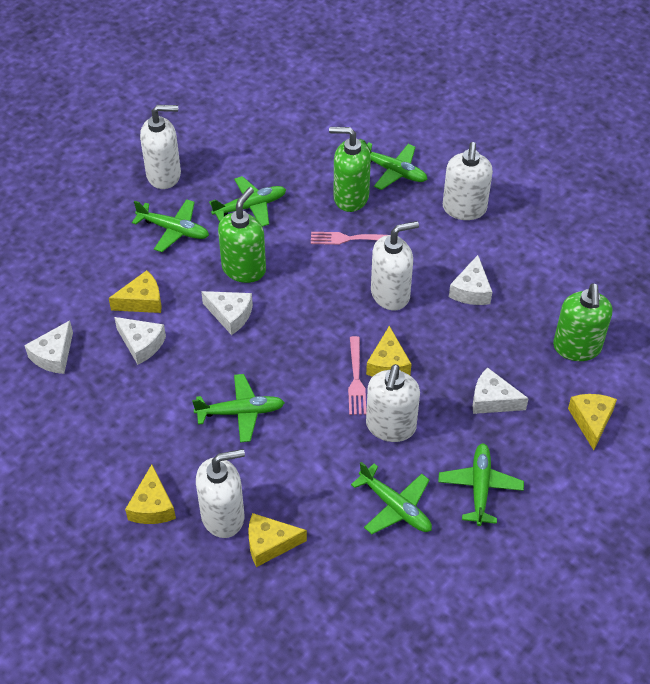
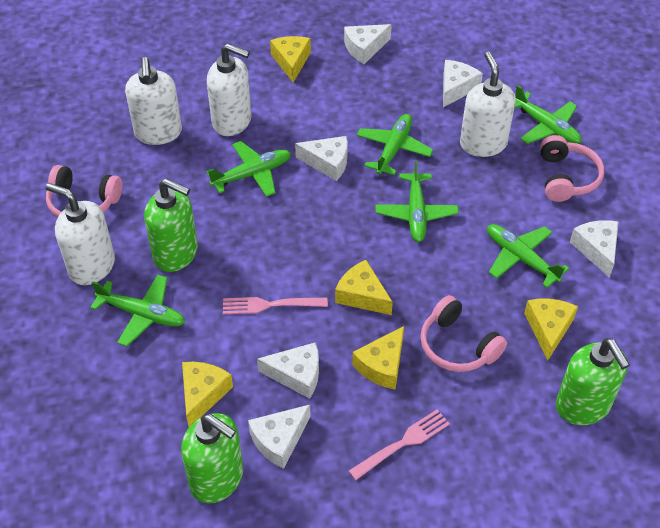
pink headphones: 0 -> 3
white cheese: 5 -> 6
white soap dispenser: 5 -> 4

